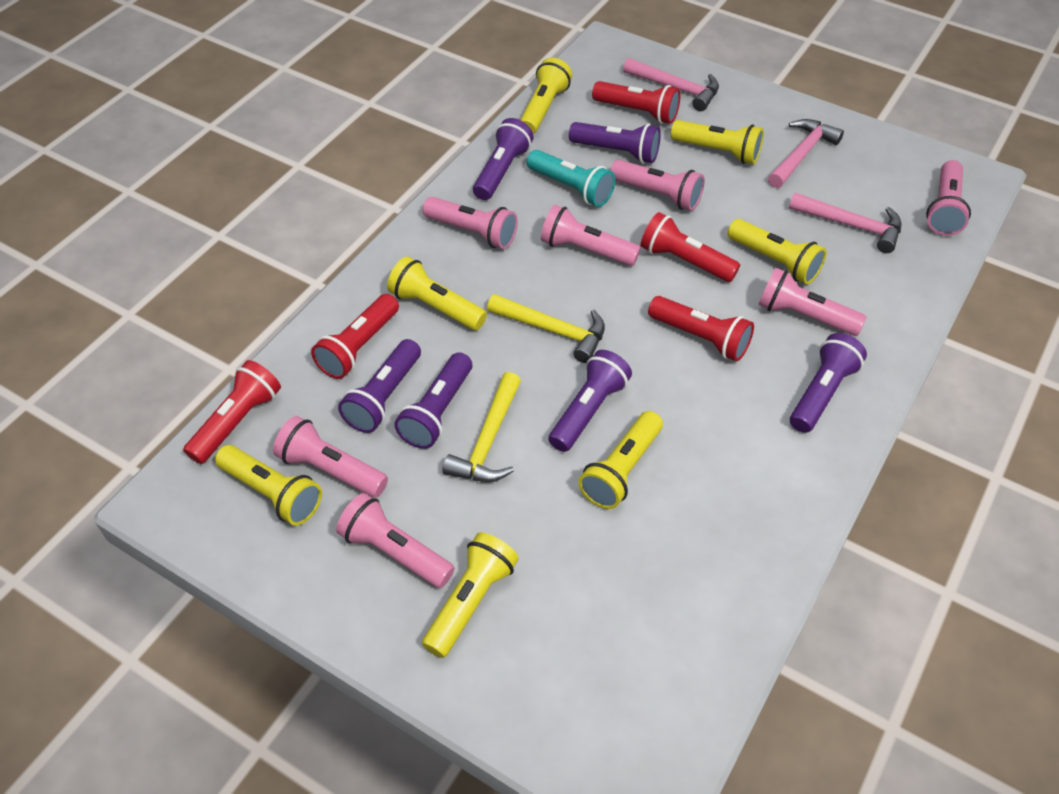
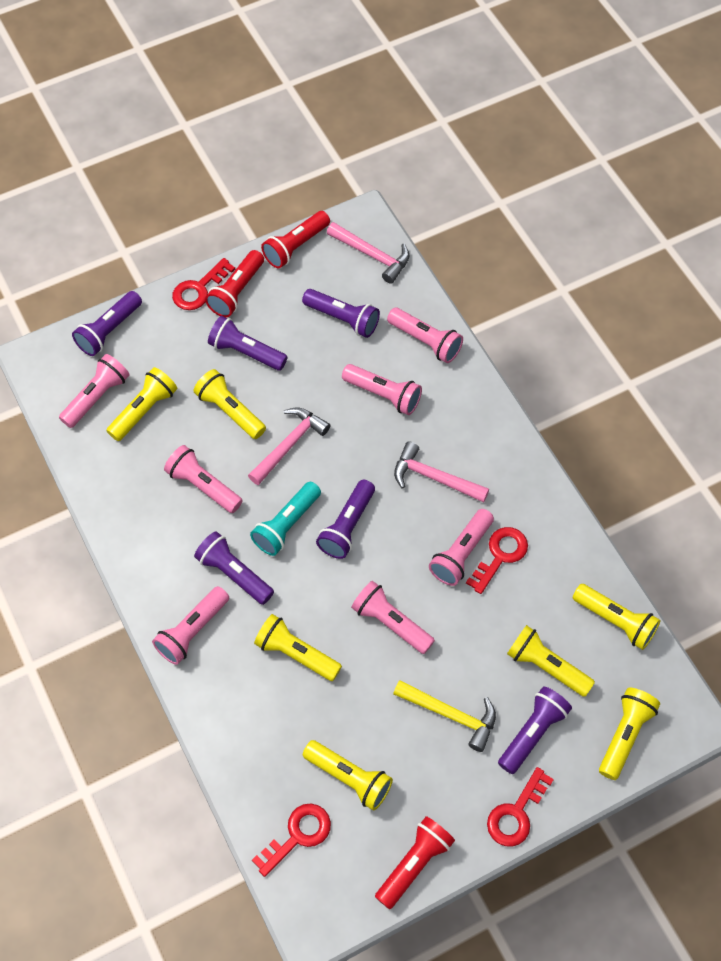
red flashlight: 5 -> 3
red key: 0 -> 4
yellow hammer: 2 -> 1

